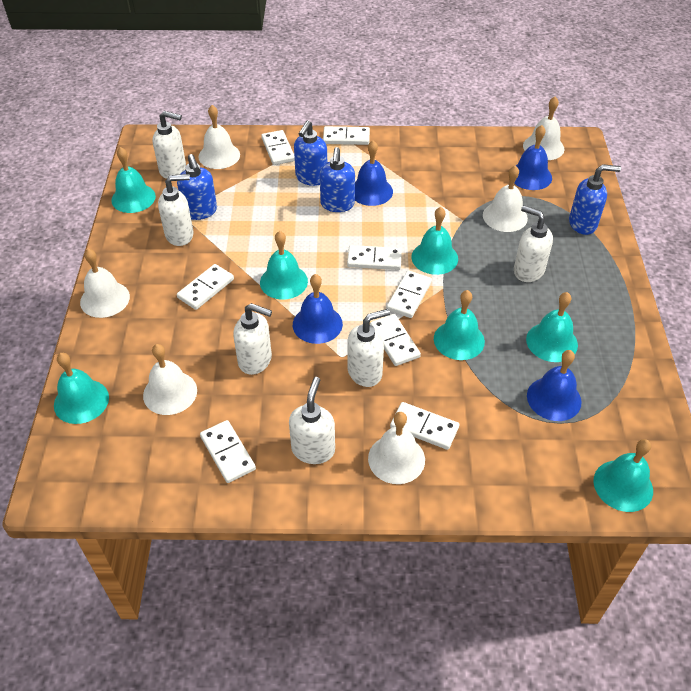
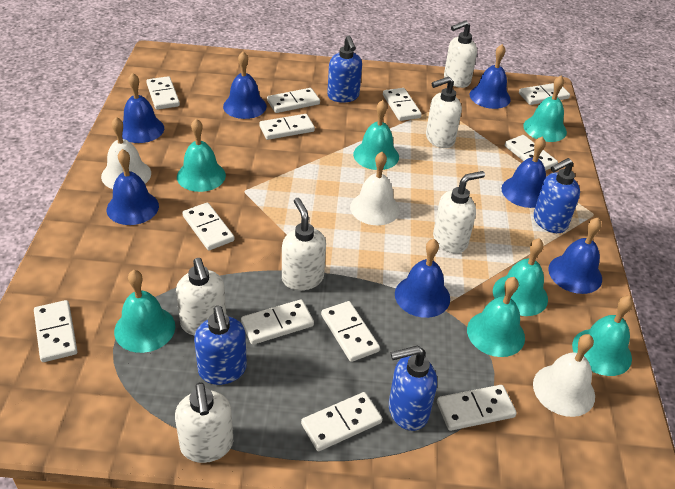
blue bell: 4 -> 7
white bell: 6 -> 3
white domino: 8 -> 12

